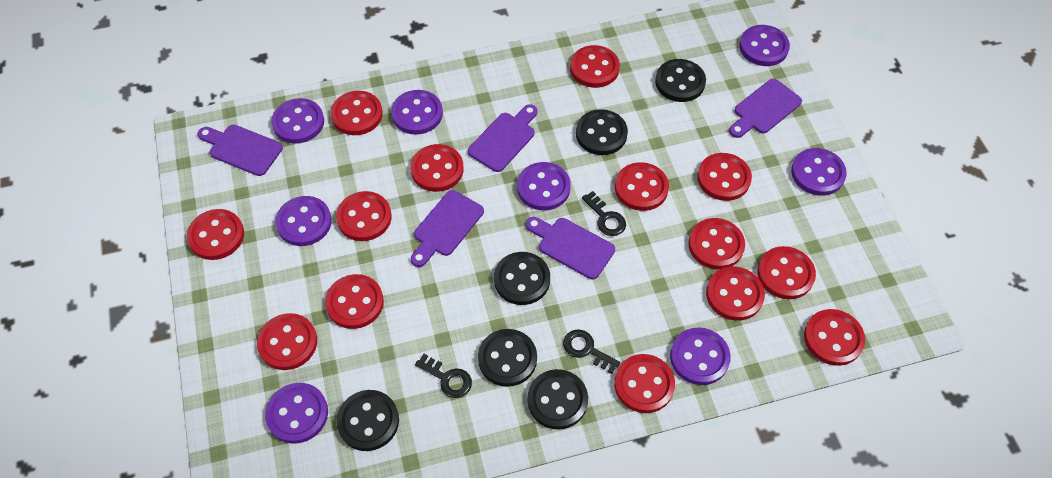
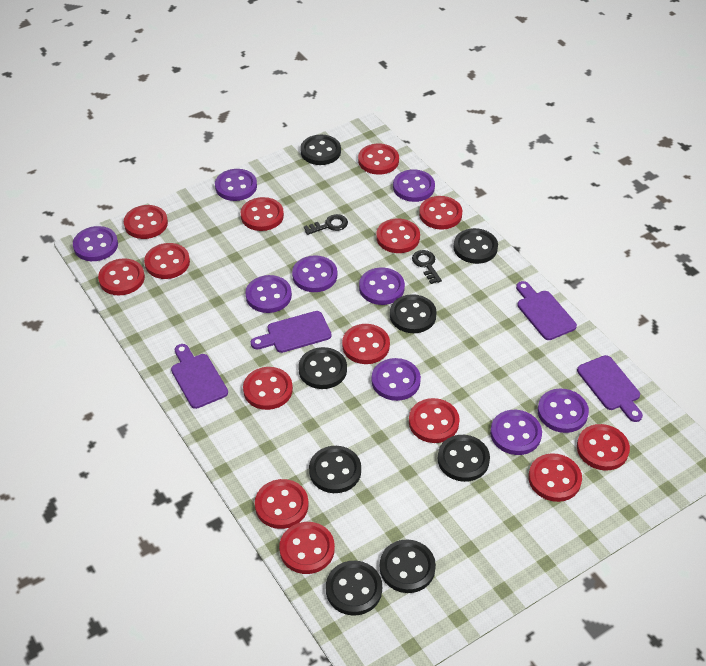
black button: 6 -> 8
black key: 3 -> 2
purple button: 8 -> 9
purple cutting board: 5 -> 4

